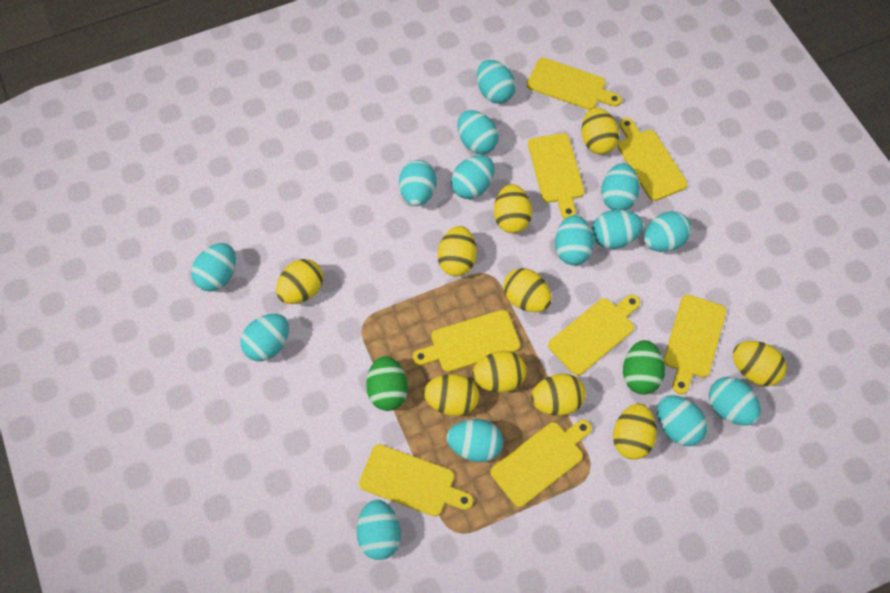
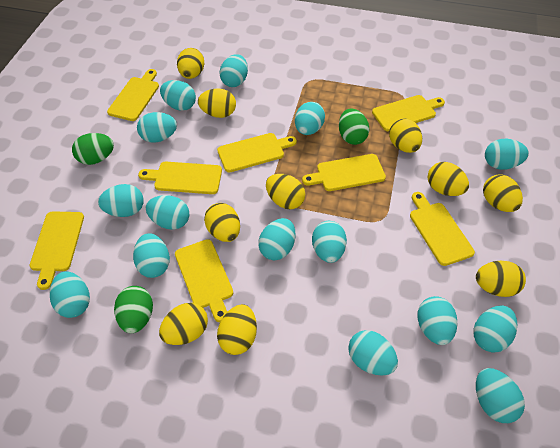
green egg: 2 -> 3
turquoise egg: 14 -> 15

